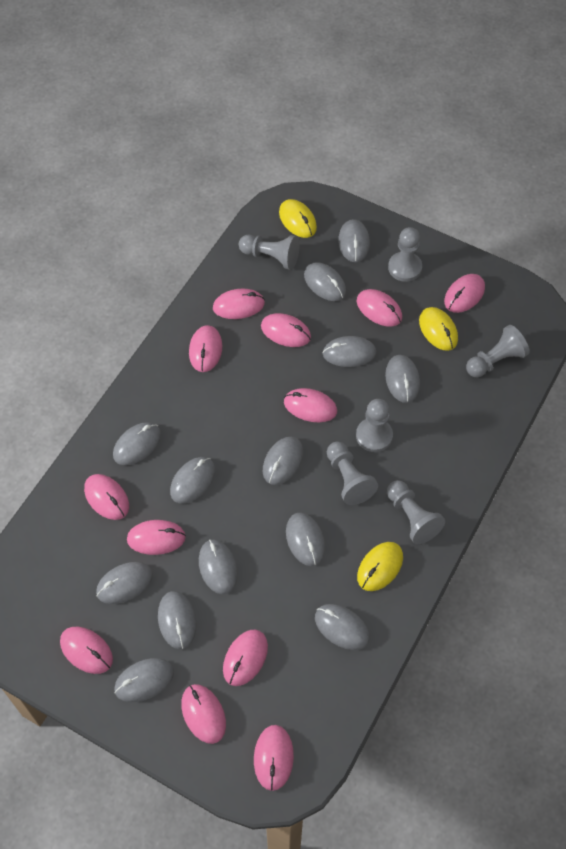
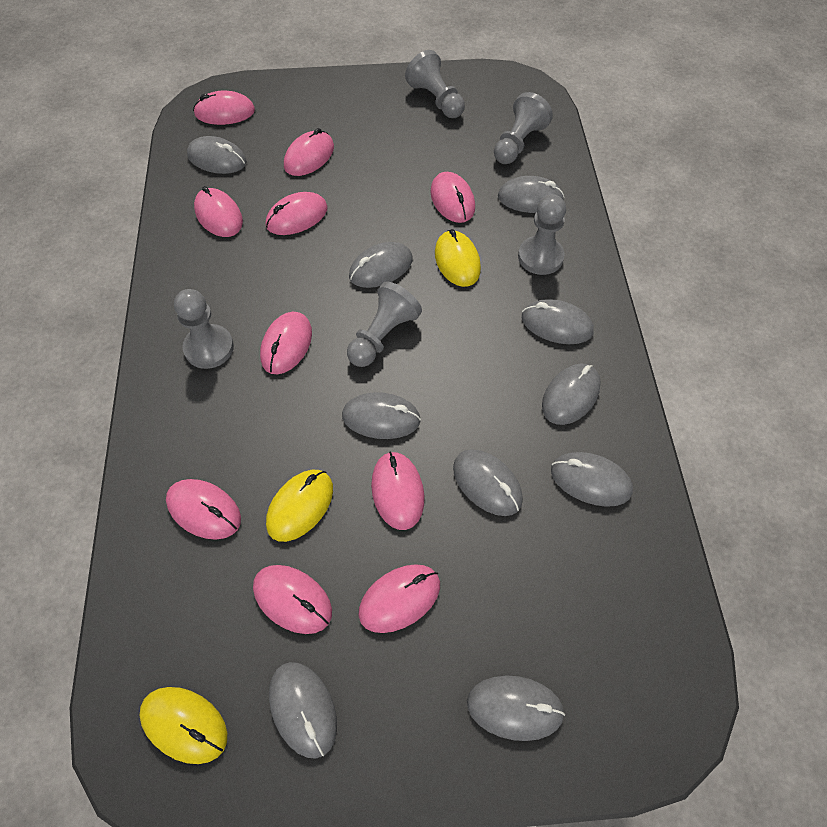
grey mouse: 13 -> 10
grey pawn: 6 -> 5
pink mouse: 12 -> 10

